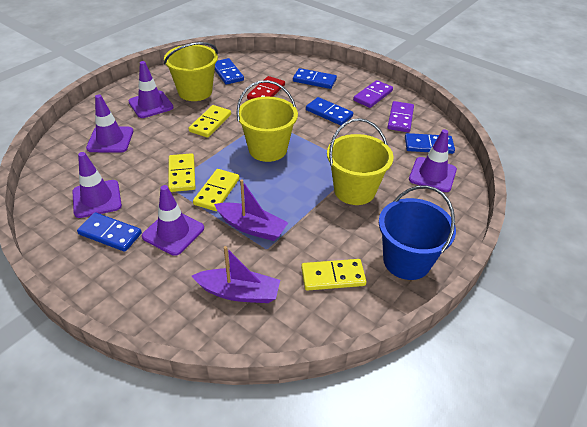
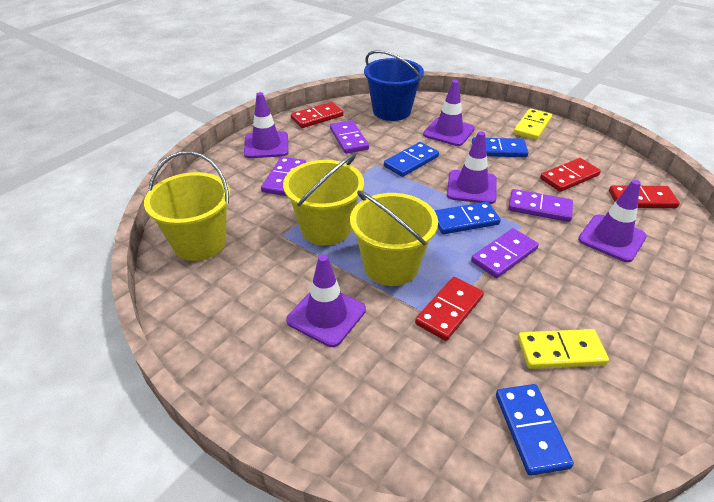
blue domino: 5 -> 4
purple boat: 2 -> 0
purple domino: 2 -> 4
red domino: 1 -> 4
yellow domino: 4 -> 2

